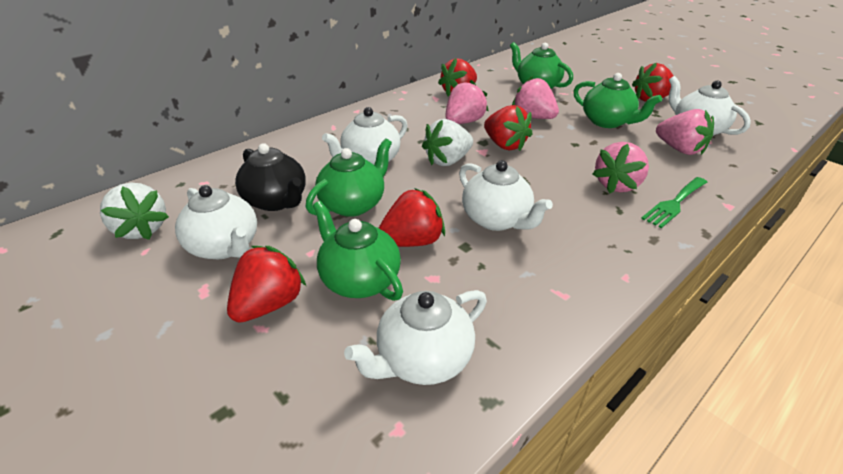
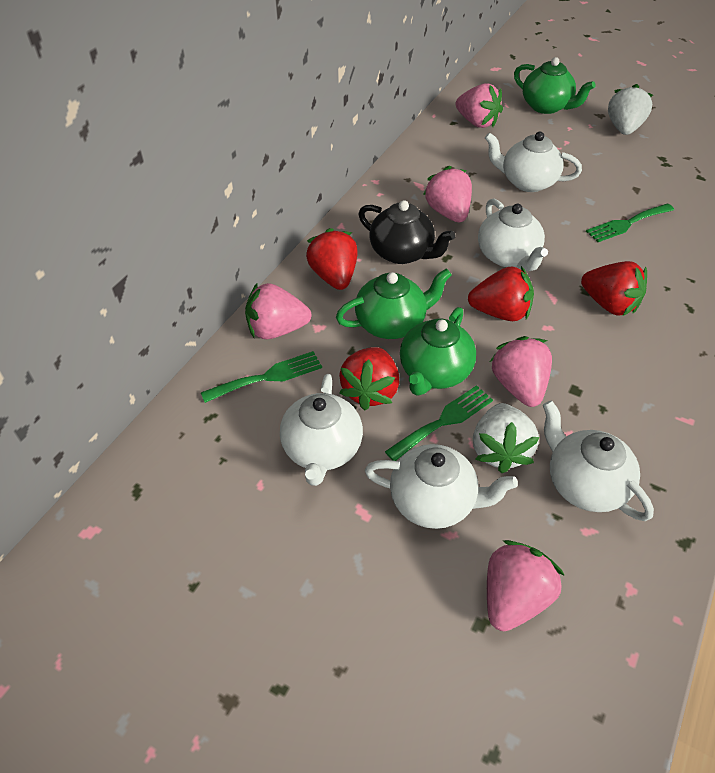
green fork: 1 -> 3
green teapot: 4 -> 3
pink strawberry: 4 -> 5
red strawberry: 5 -> 4

